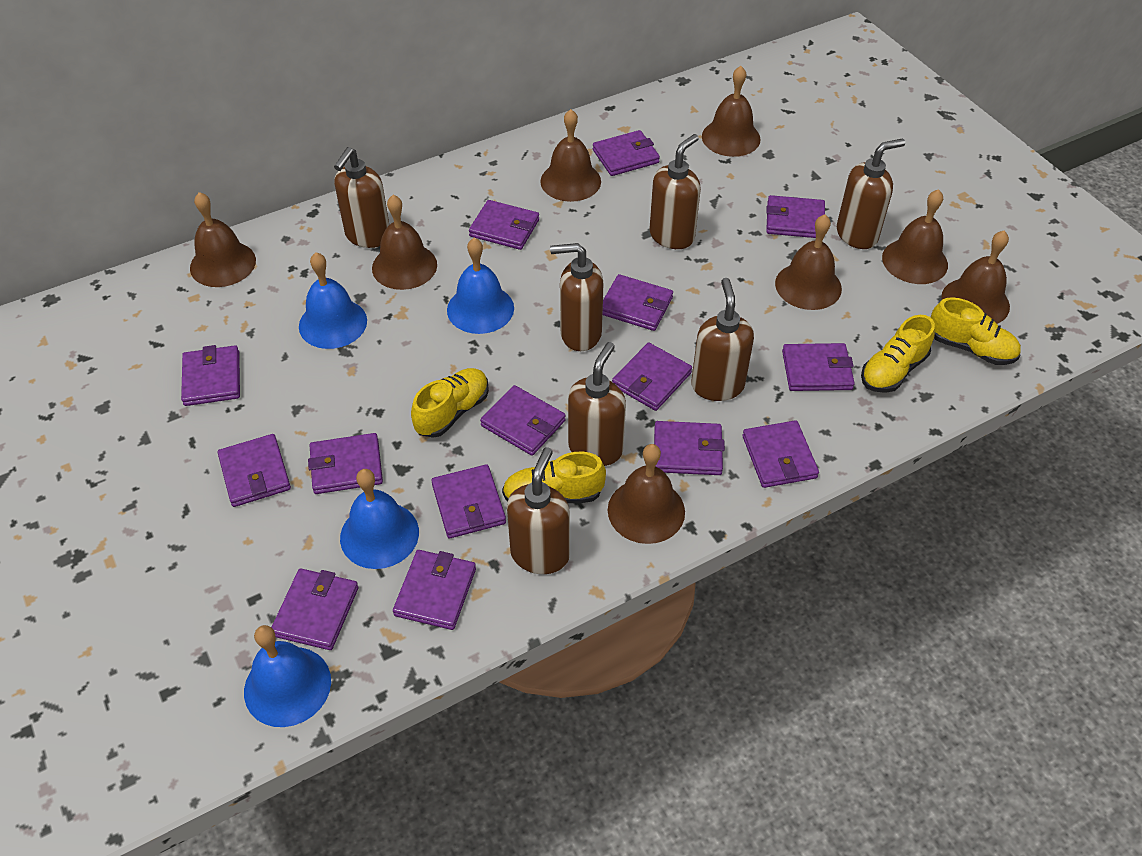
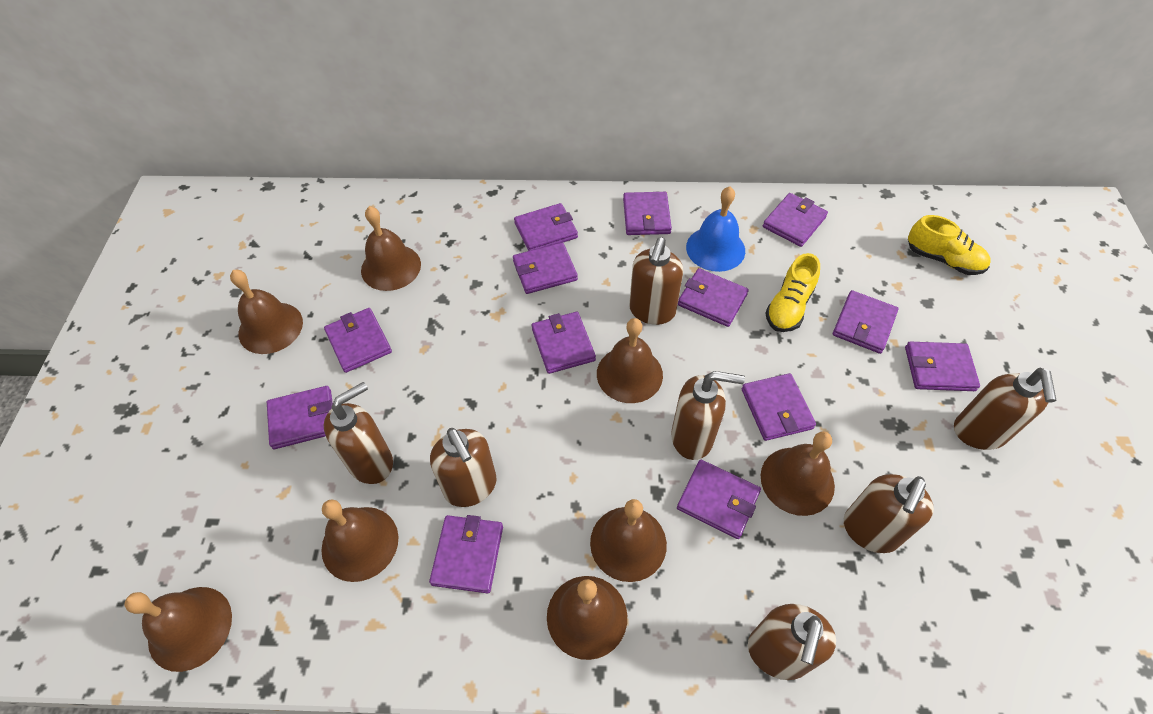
blue bell: 4 -> 1
purple wallet: 15 -> 13
yellow shoe: 4 -> 2

